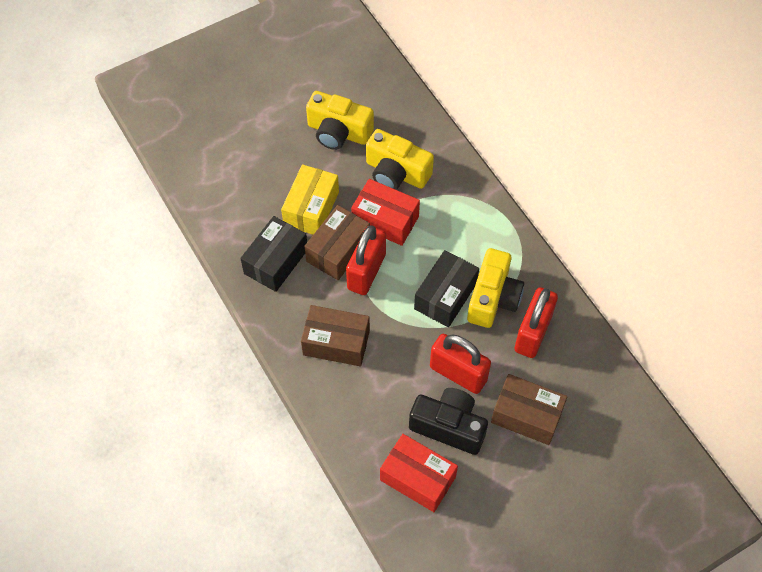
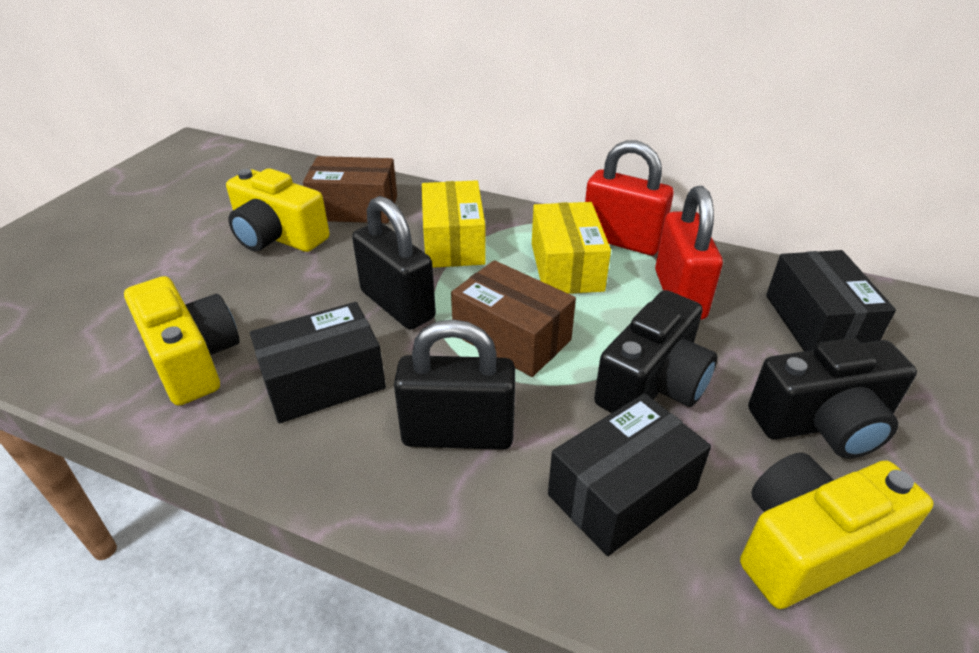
black box: 2 -> 3
black camera: 1 -> 2
black padlock: 0 -> 2
brown box: 3 -> 2
red box: 2 -> 0
red padlock: 3 -> 2
yellow box: 1 -> 2

